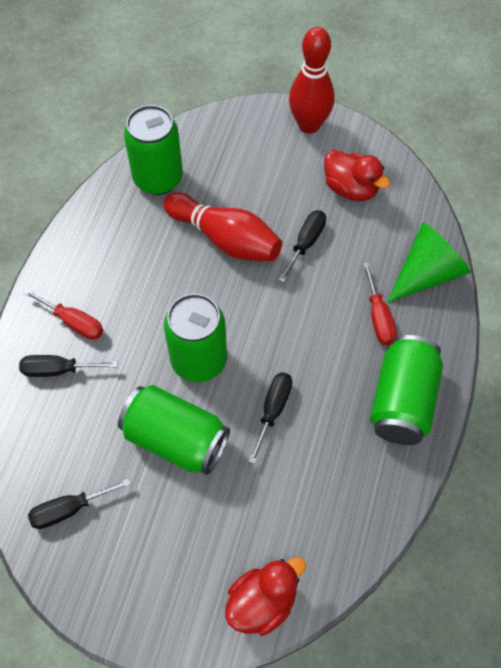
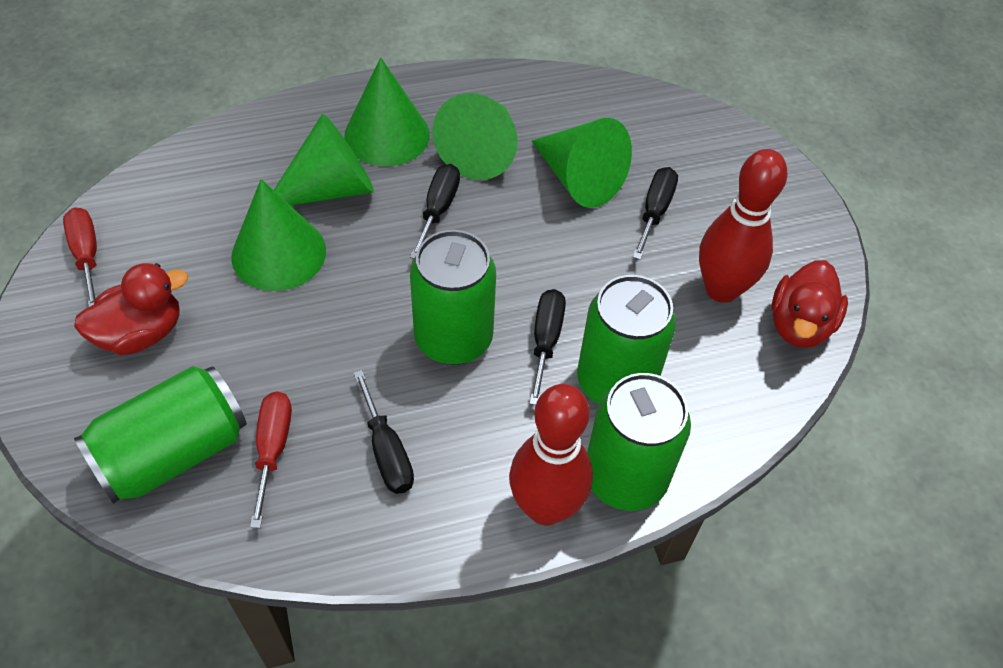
green cone: 1 -> 5

